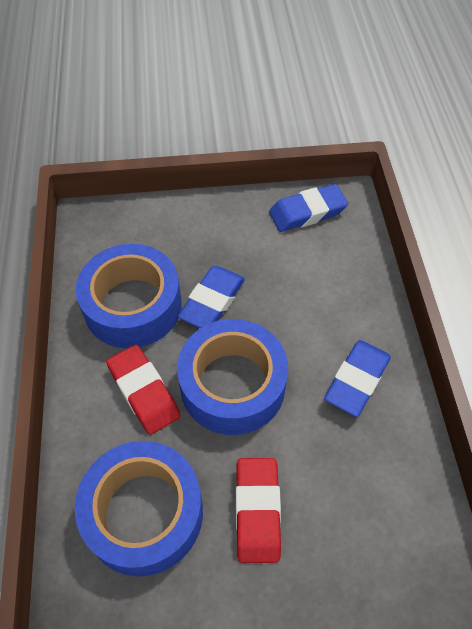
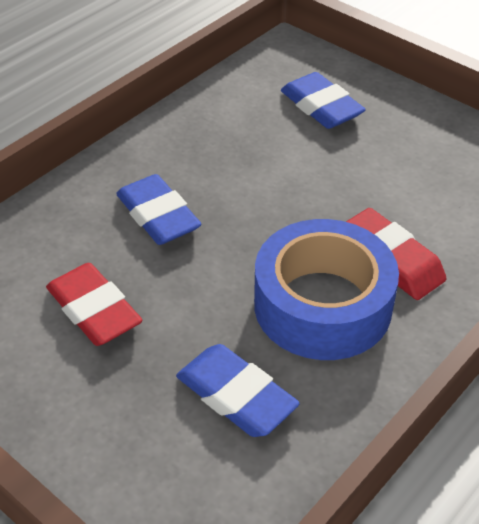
blue tape: 3 -> 1

